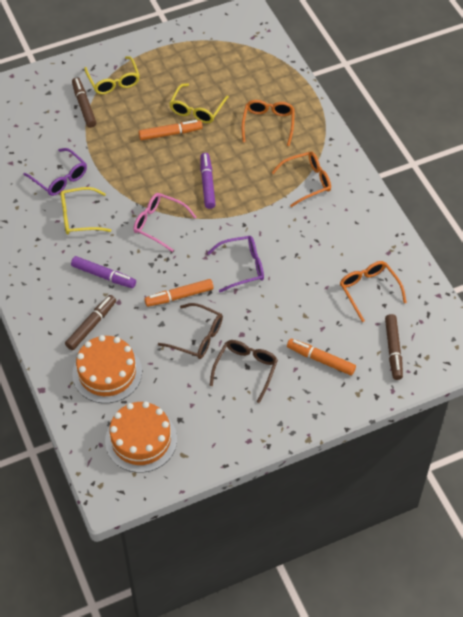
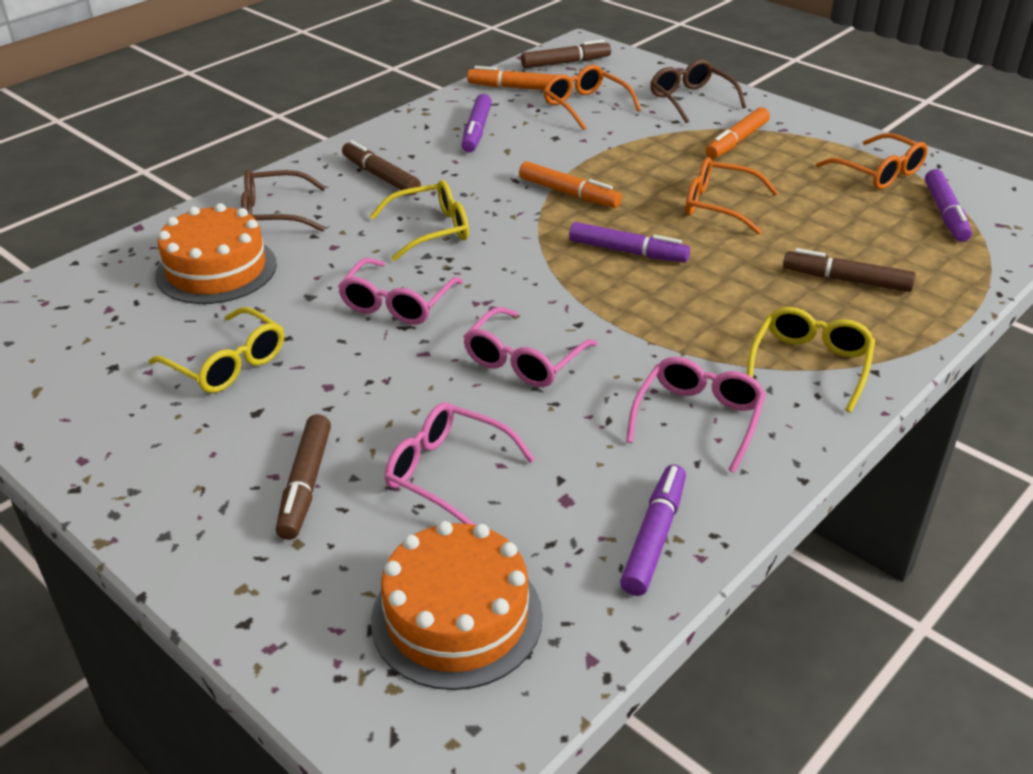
brown marker: 3 -> 4
pink glasses: 1 -> 4
purple glasses: 2 -> 0
purple marker: 2 -> 4

